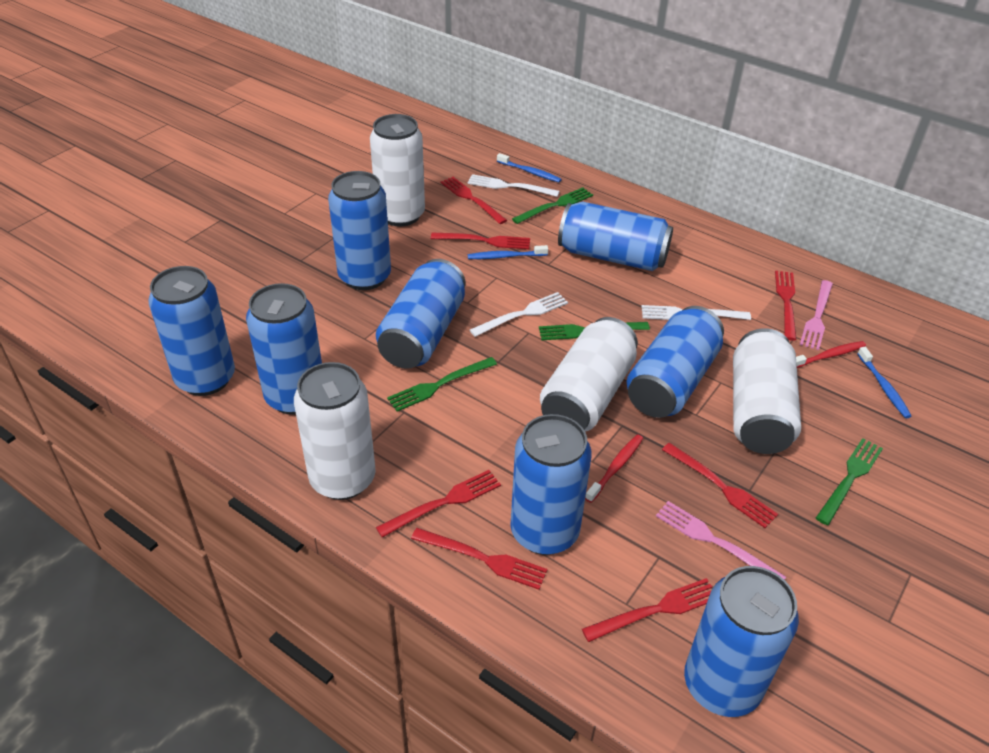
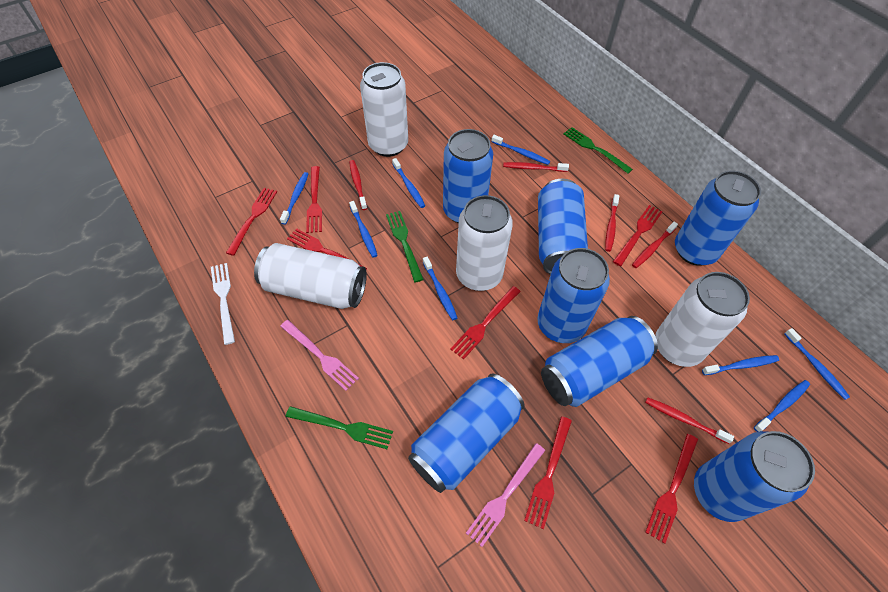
blue can: 8 -> 7
blue toothbrush: 3 -> 8
green fork: 4 -> 3
red toothbrush: 2 -> 5
white fork: 3 -> 1

